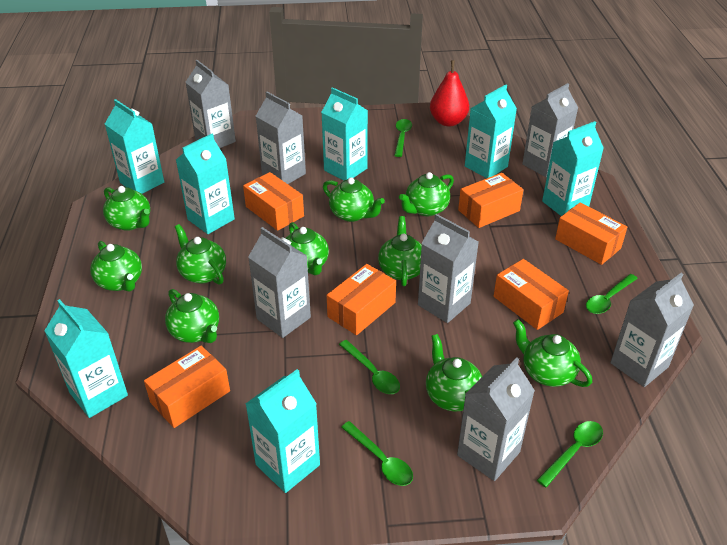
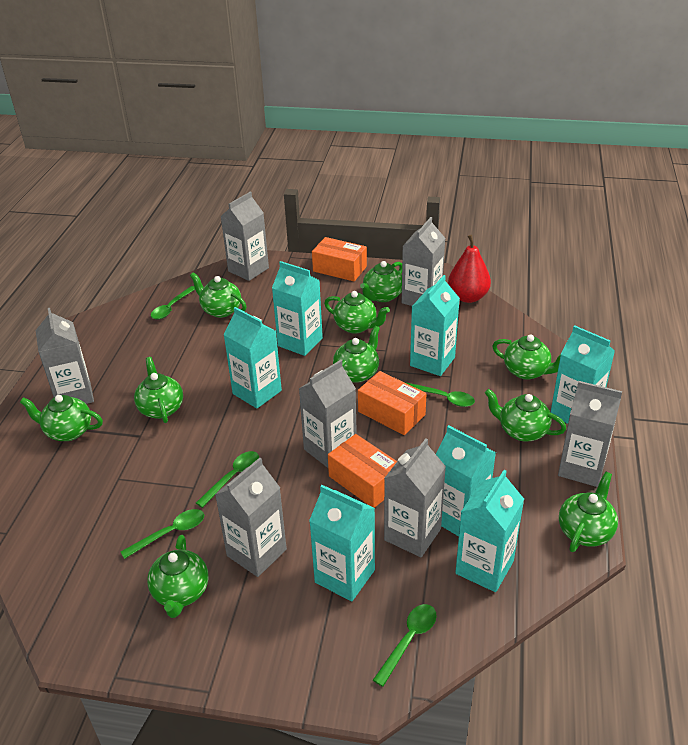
orange box: 6 -> 3

